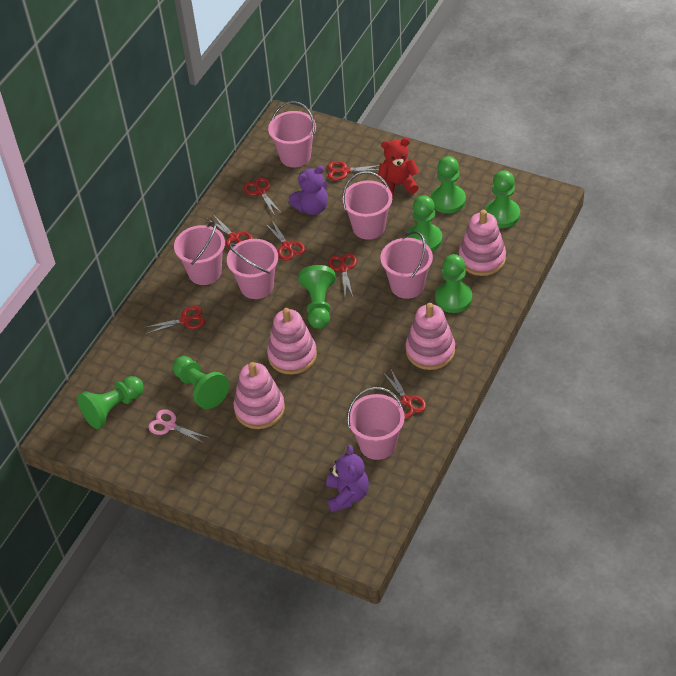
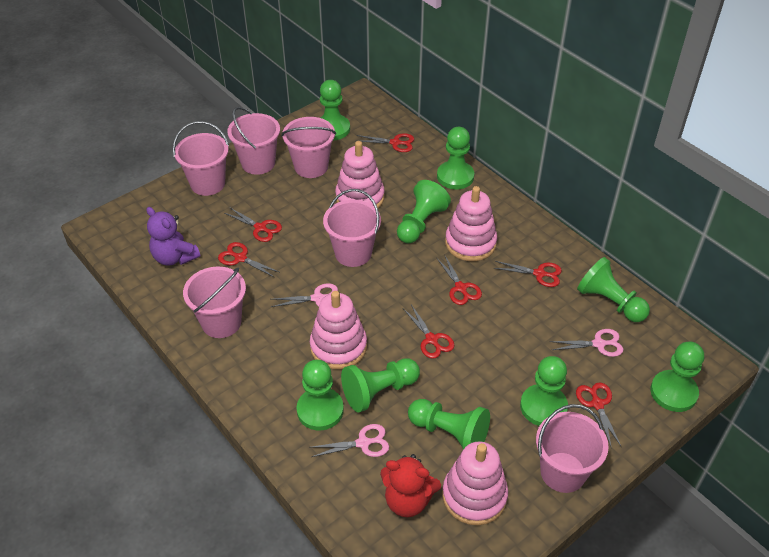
green pawn: 7 -> 9
pink scissors: 1 -> 3
purple teddy bear: 2 -> 1

